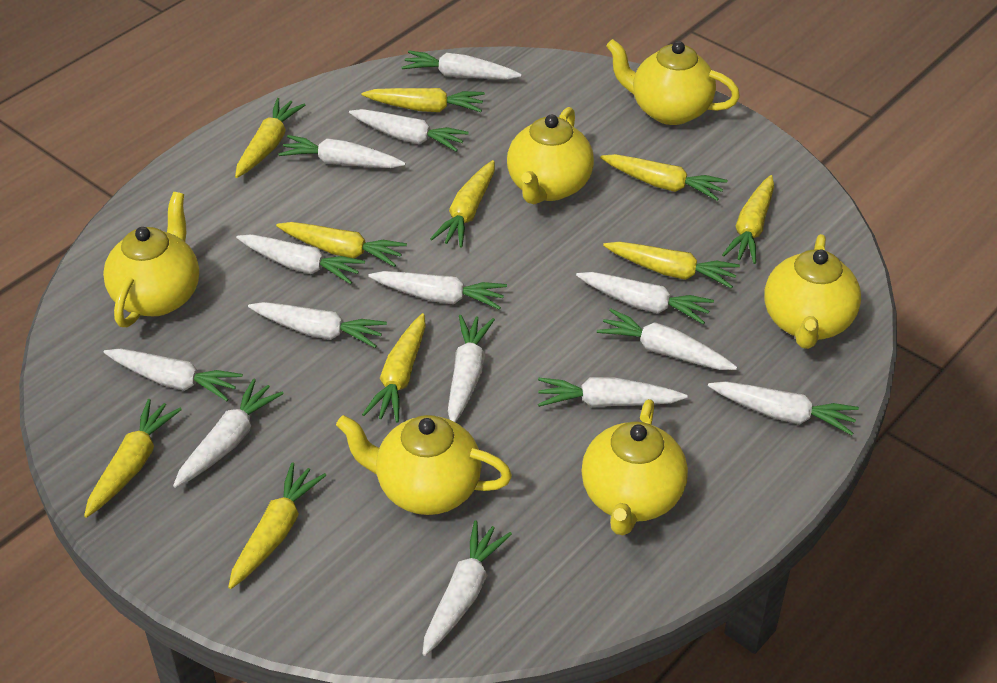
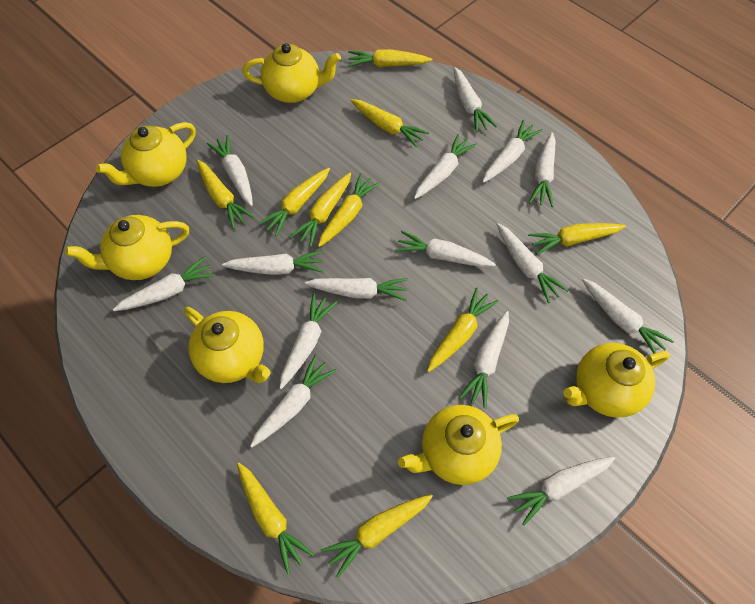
white carrot: 14 -> 15

